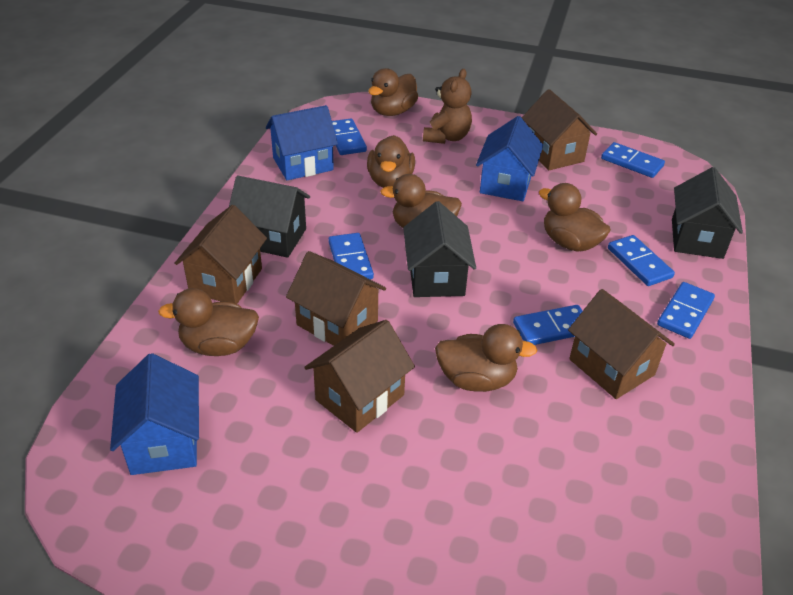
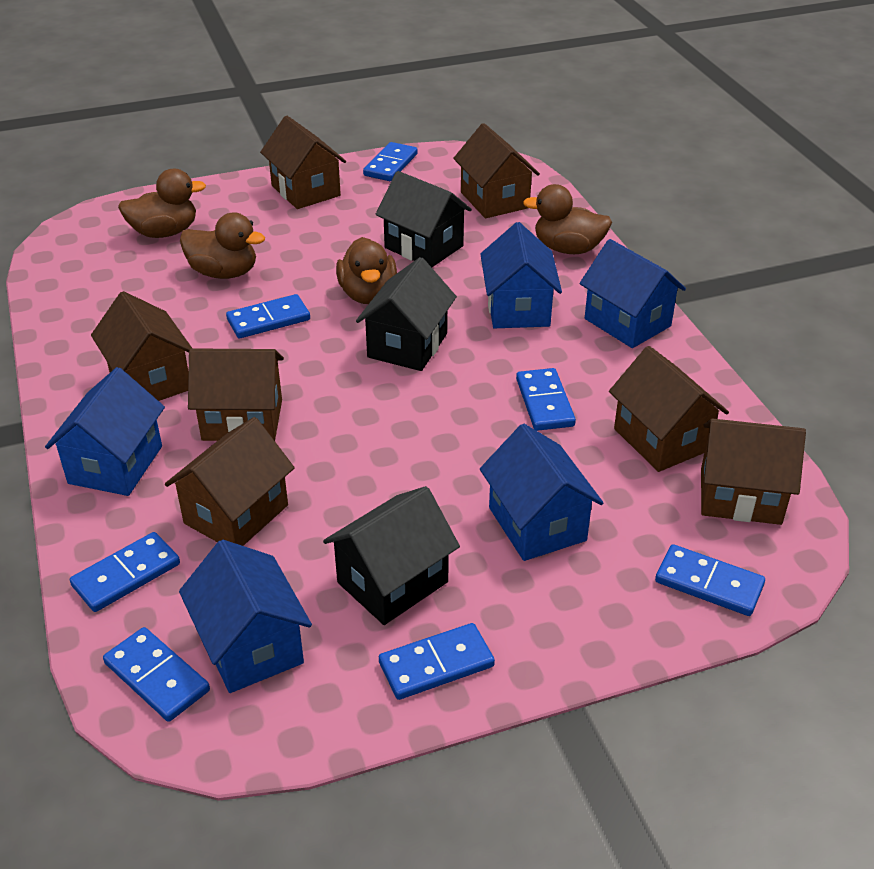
blue domino: 6 -> 7
blue house: 3 -> 5
brown duck: 6 -> 4
brown house: 5 -> 7
brown teddy bear: 1 -> 0

